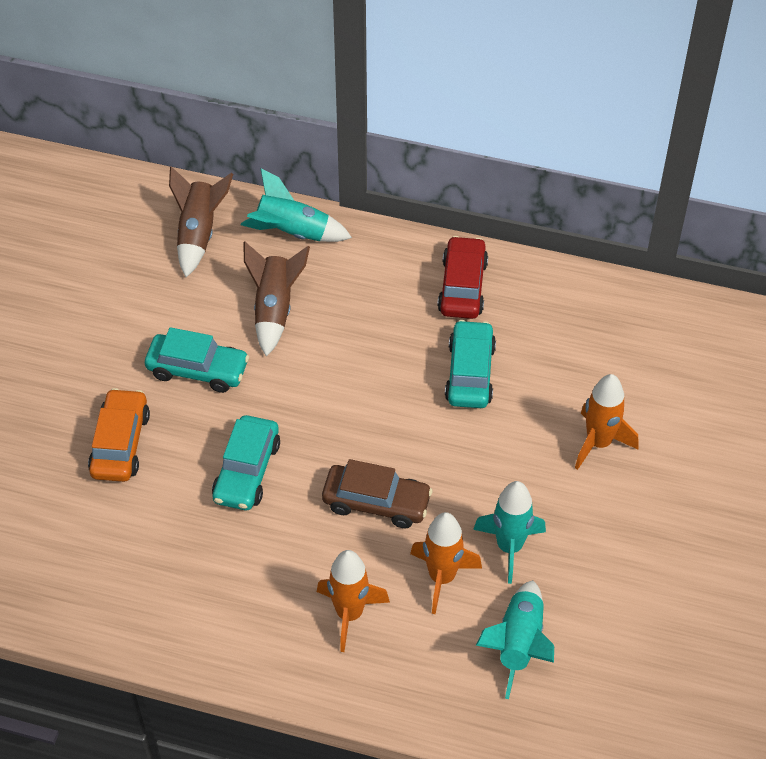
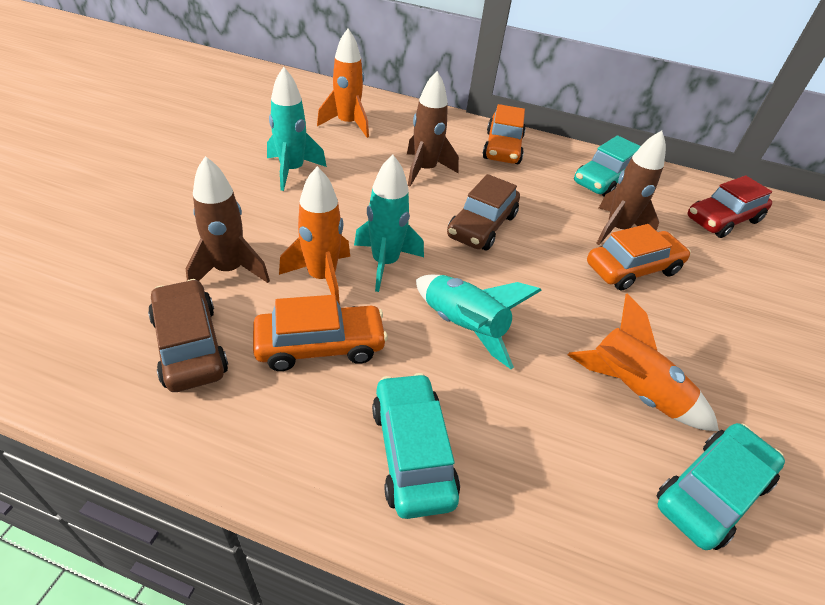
brown car: 1 -> 2
brown rocket: 2 -> 3
orange car: 1 -> 3

